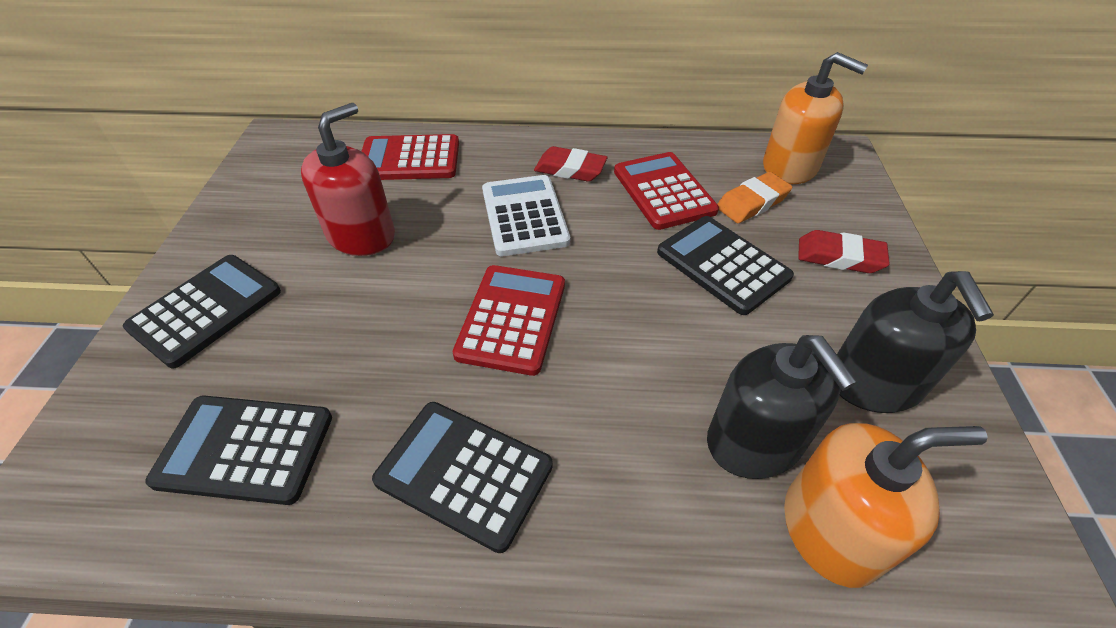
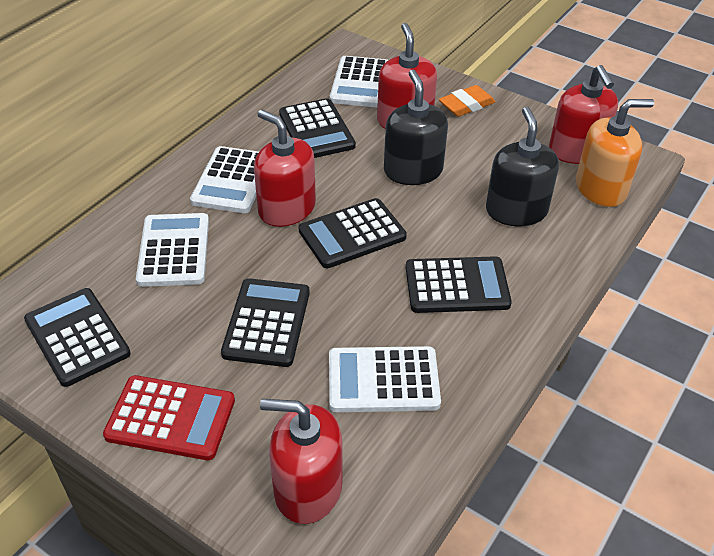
black calculator: 4 -> 5
orange soap dispenser: 2 -> 1
red calculator: 3 -> 1
red eraser: 2 -> 0
red soap dispenser: 1 -> 4
white calculator: 1 -> 4

